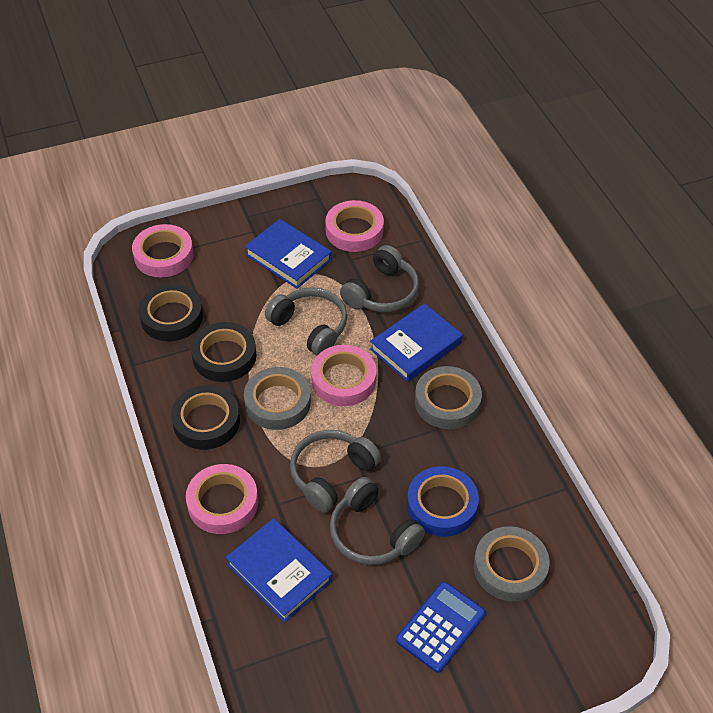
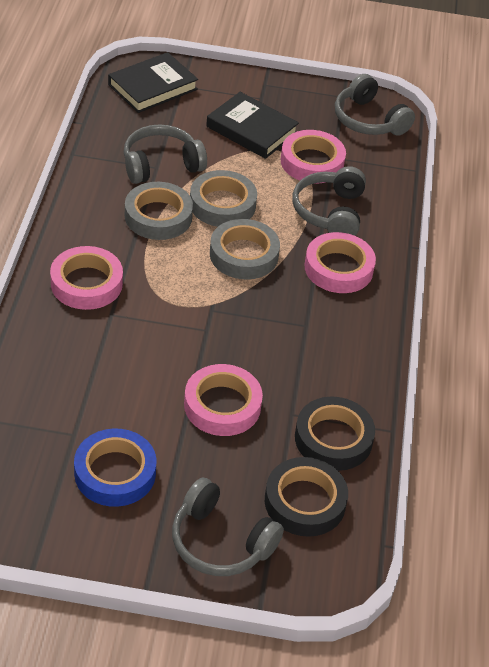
black book: 0 -> 2
black tape: 3 -> 2
blue book: 3 -> 0
blue calculator: 1 -> 0

